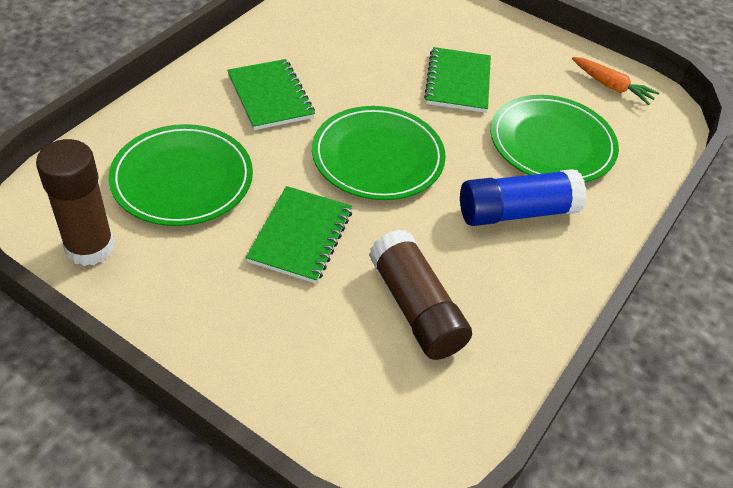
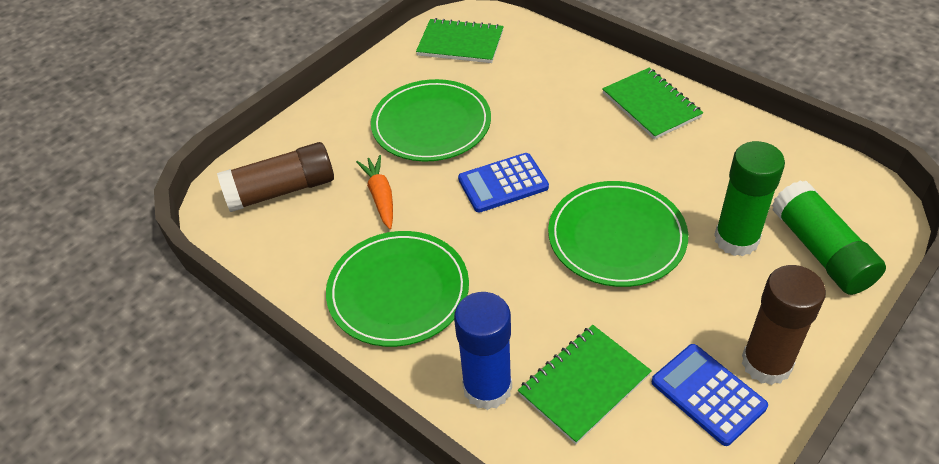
blue calculator: 0 -> 2
green glue stick: 0 -> 2

